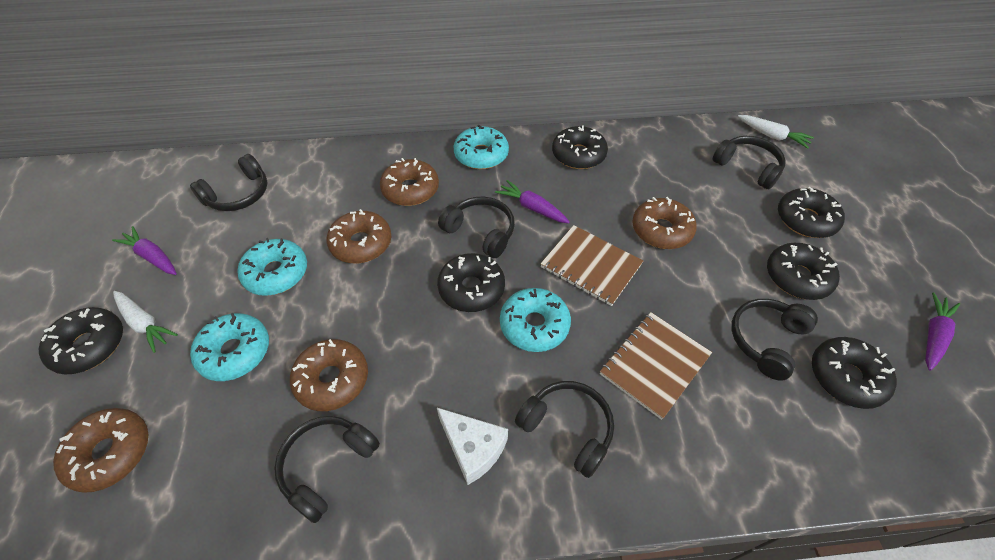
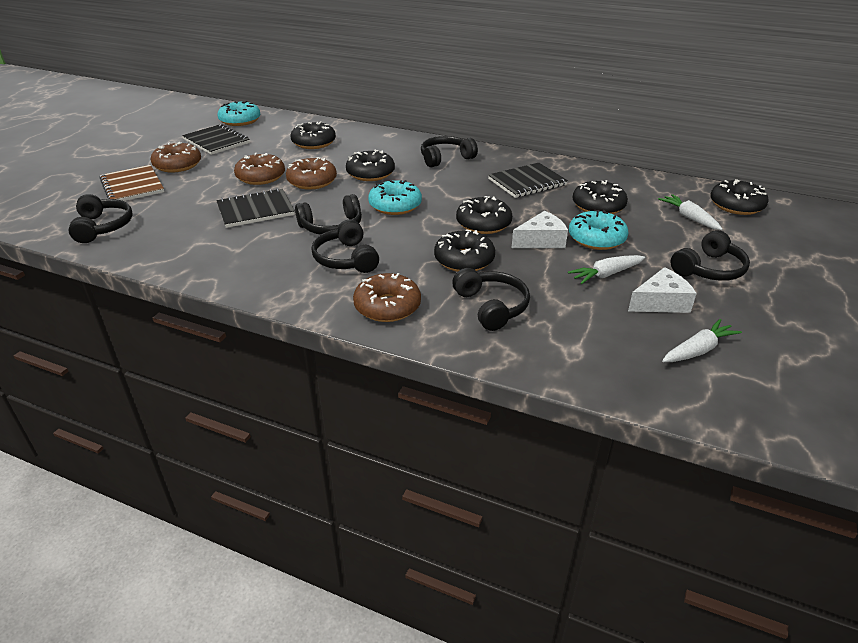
black notebook: 0 -> 3
brown donut: 5 -> 4
brown notebook: 2 -> 1
purple carrot: 3 -> 0
turquoise donut: 4 -> 3
white carrot: 2 -> 3
white cheese: 1 -> 2

